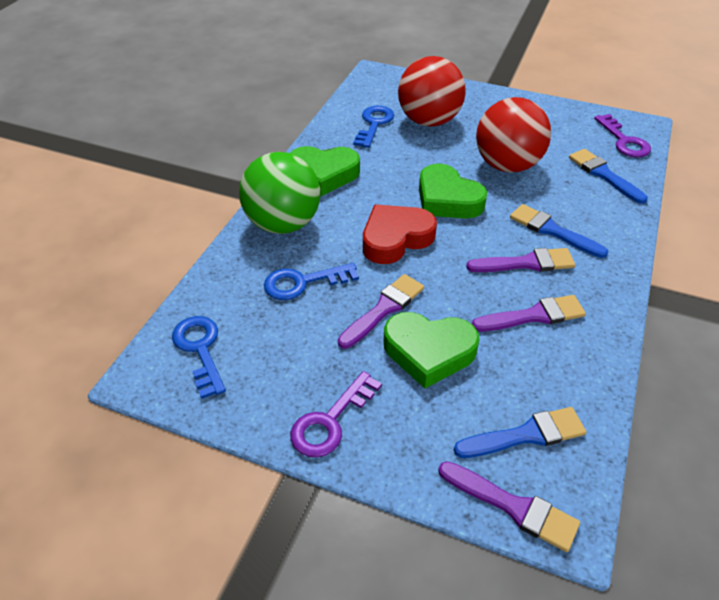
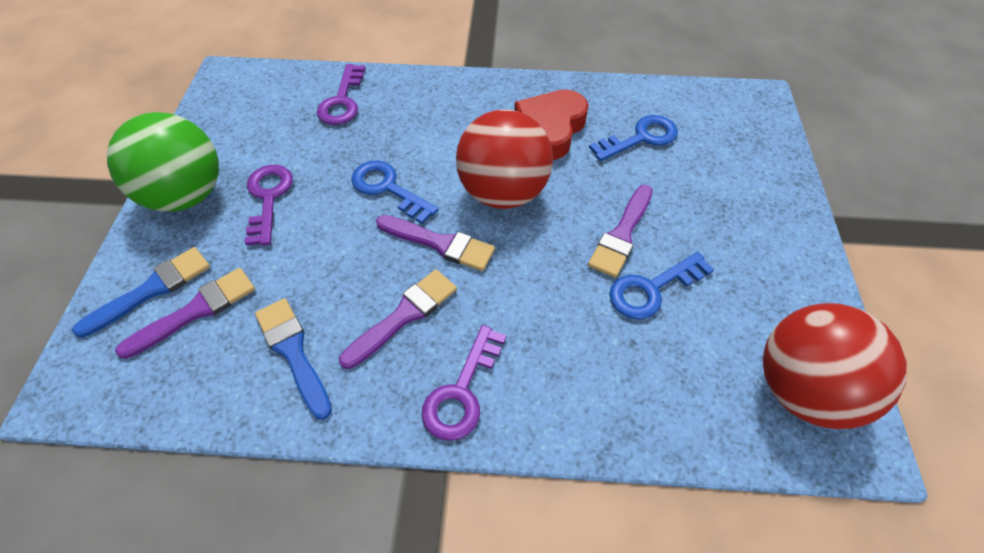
blue brush: 3 -> 2
green heart: 3 -> 0
purple key: 2 -> 3

